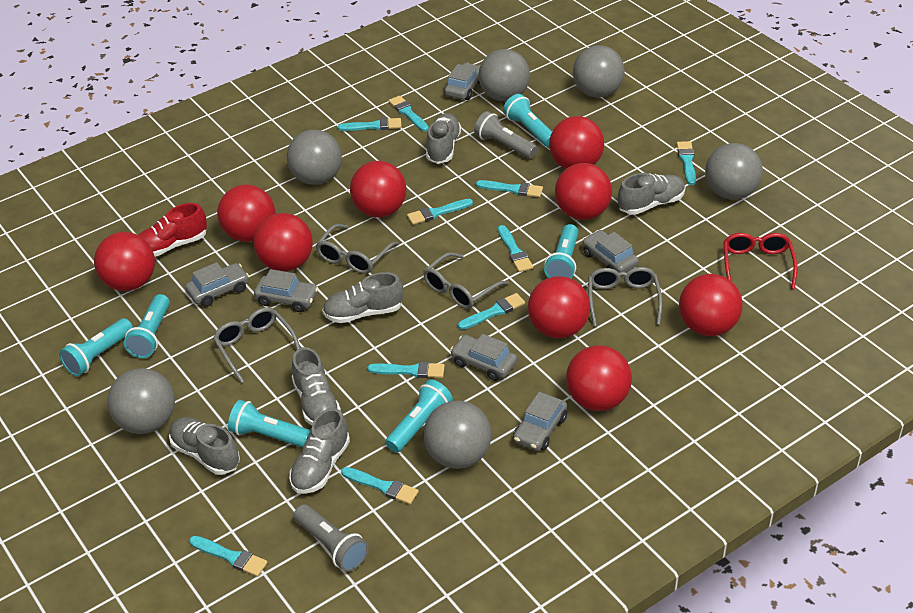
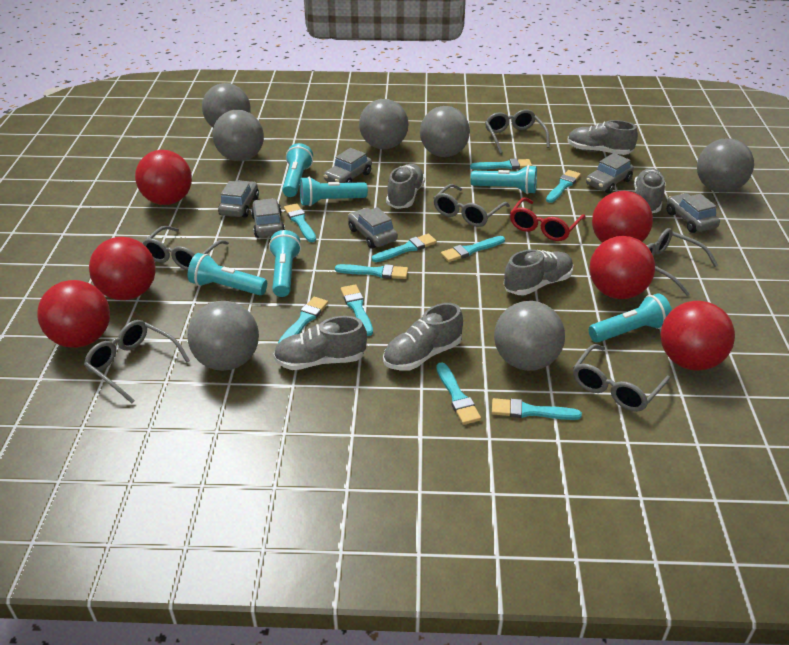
grey ball: 6 -> 7
grey flashlight: 2 -> 0
grey glasses: 4 -> 6
red ball: 9 -> 6
red shoe: 1 -> 0

